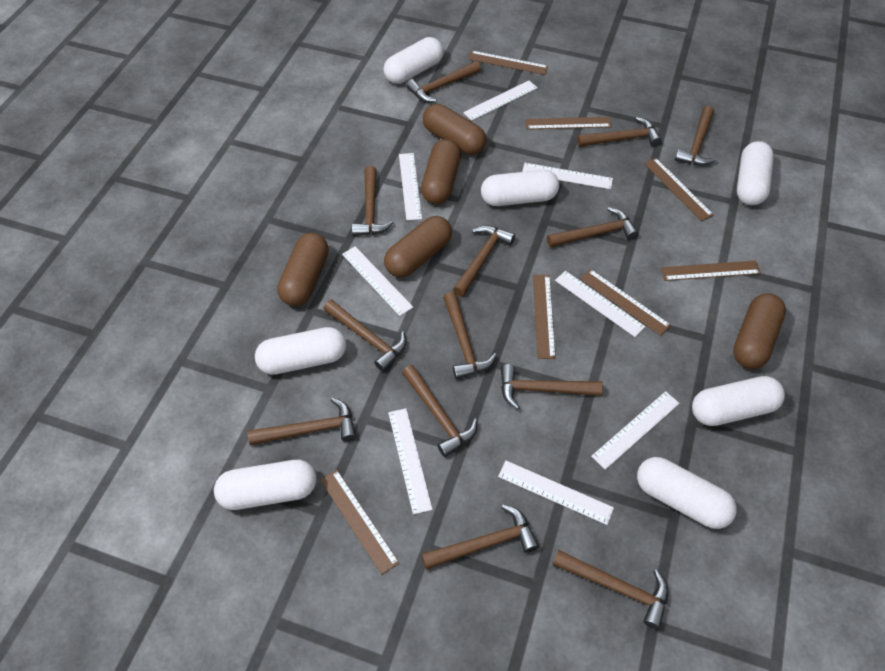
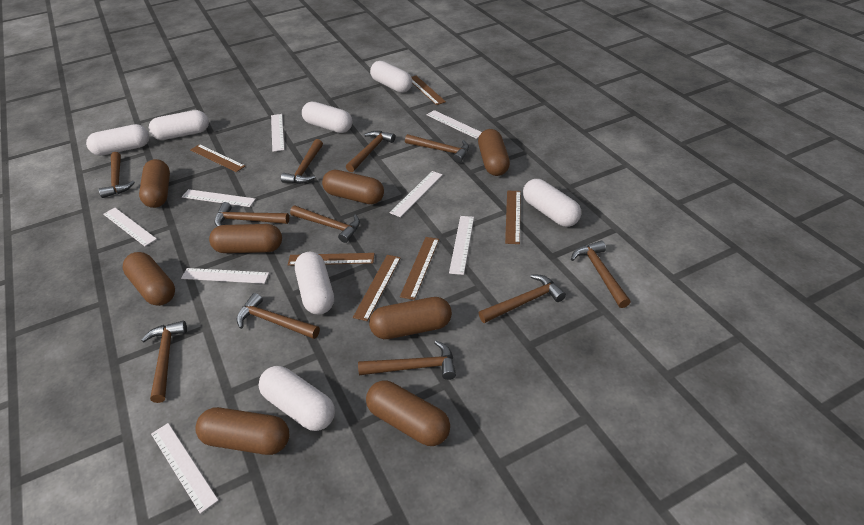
brown capsule: 5 -> 8
brown hammer: 13 -> 11
brown ruler: 7 -> 6

